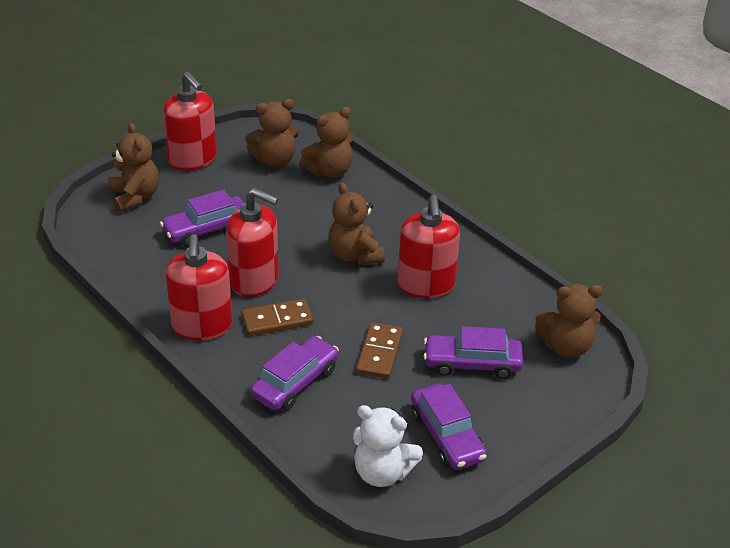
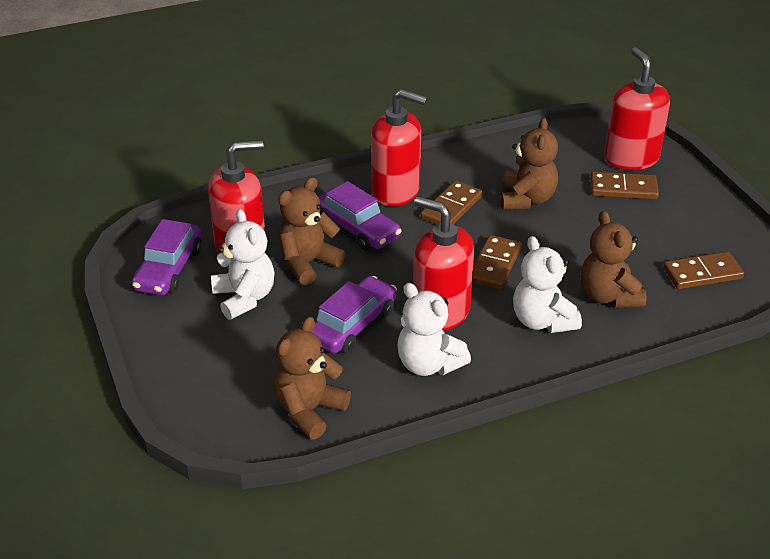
brown domino: 2 -> 4
brown teddy bear: 5 -> 4
purple car: 4 -> 3
white teddy bear: 1 -> 3

